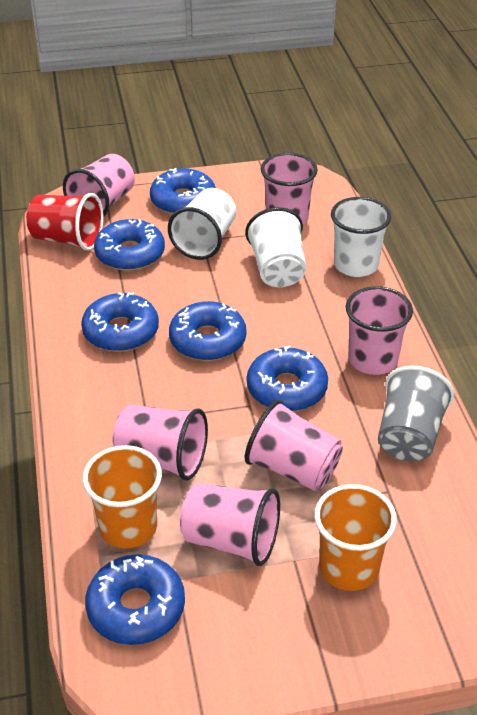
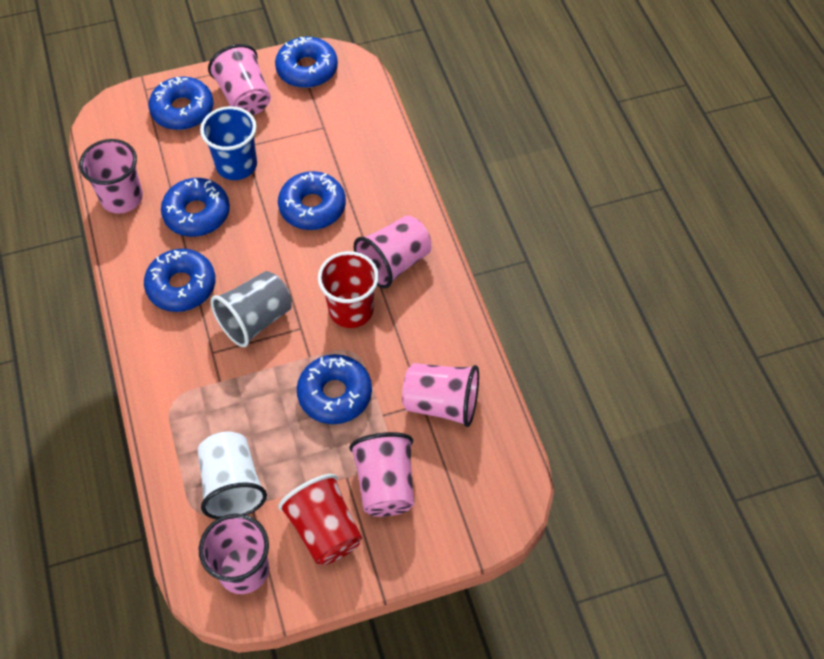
blue cup: 0 -> 1
orange cup: 2 -> 0
red cup: 1 -> 2
white cup: 3 -> 1

